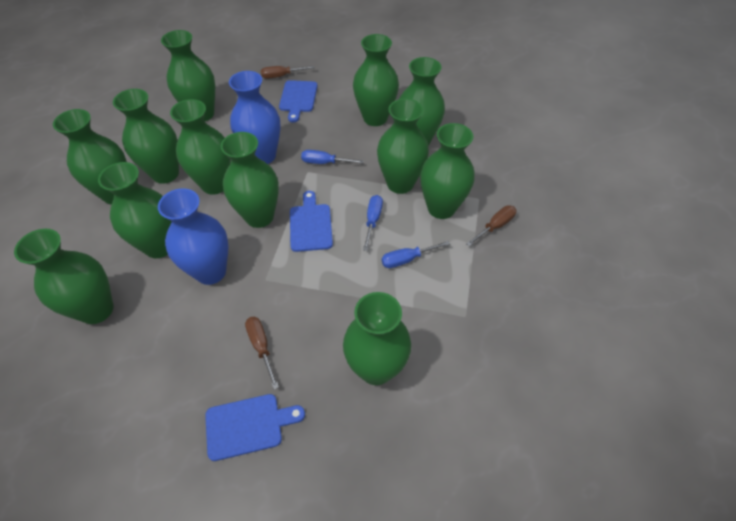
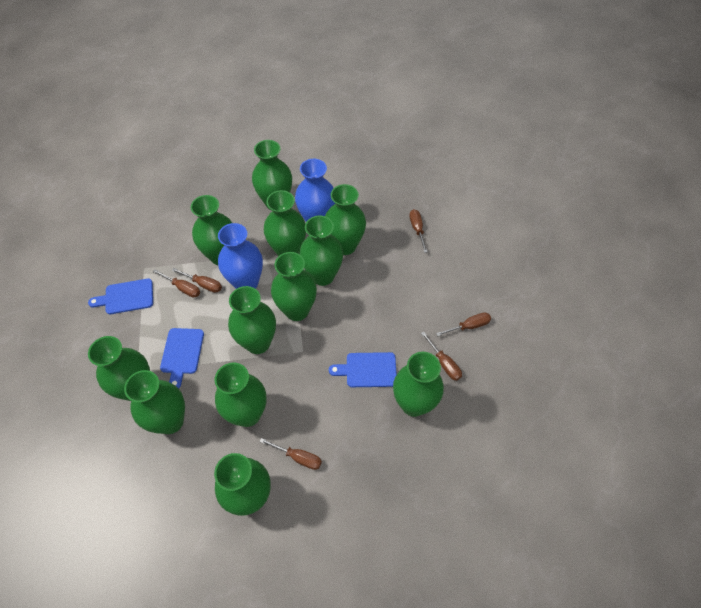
blue screwdriver: 3 -> 0
brown screwdriver: 3 -> 6

